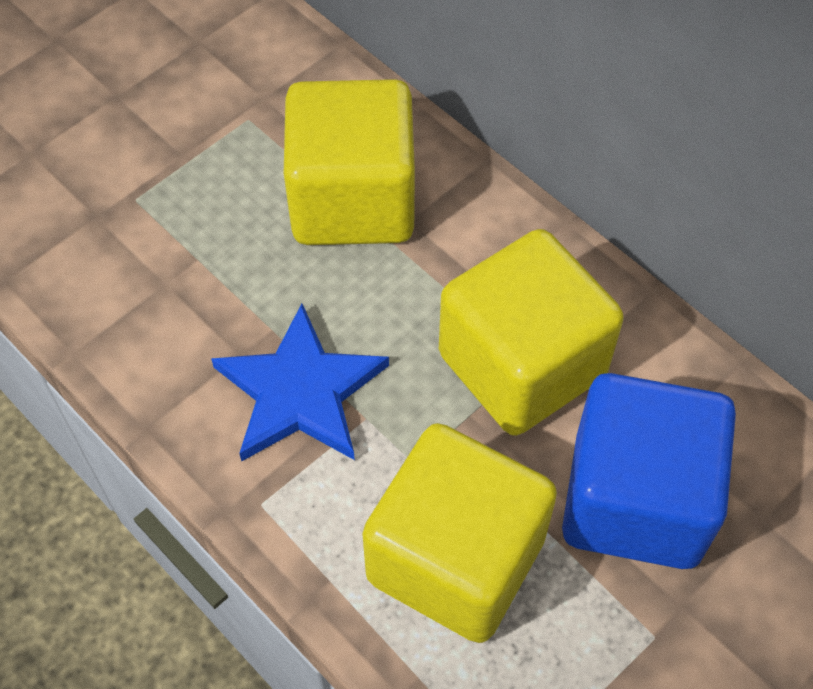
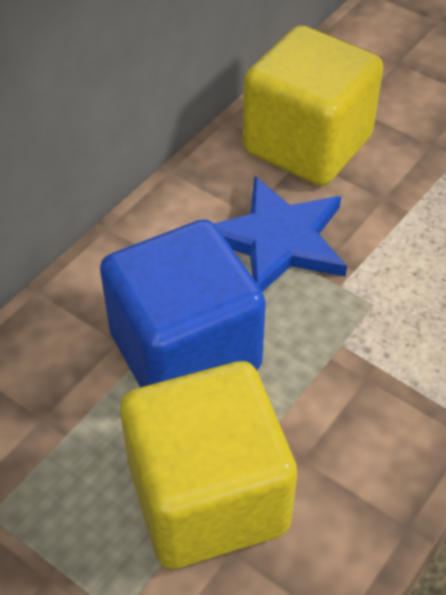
yellow cube: 3 -> 2

